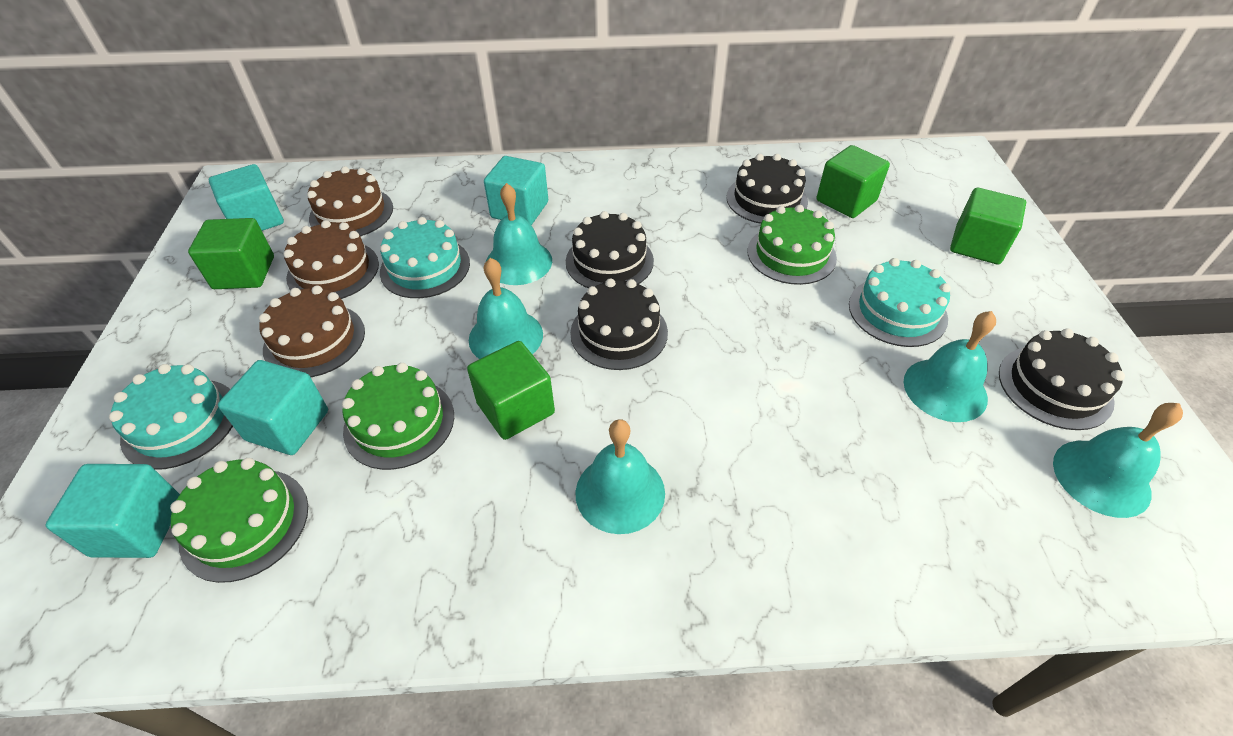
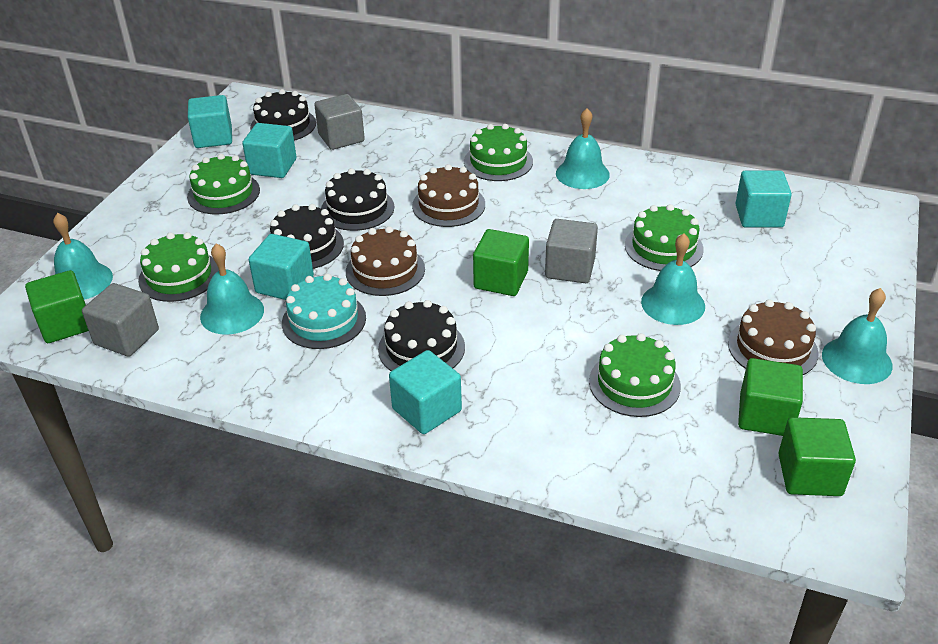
green cake: 3 -> 5
grey cube: 0 -> 3
turquoise cake: 3 -> 1
turquoise cube: 4 -> 5

